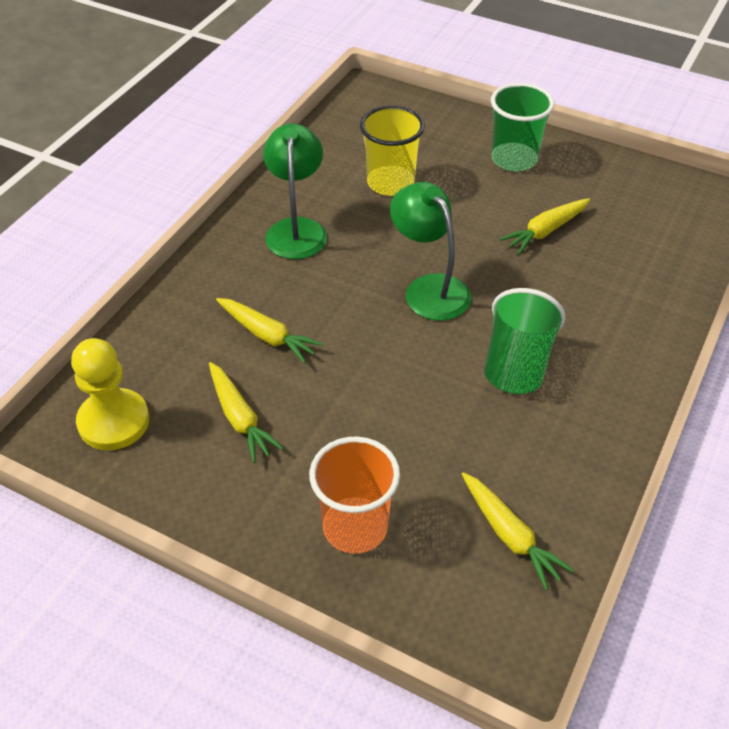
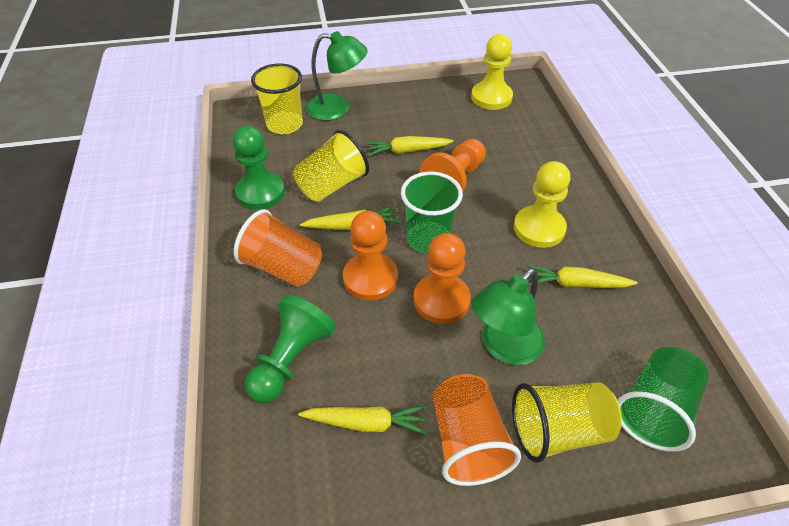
green pawn: 0 -> 2
orange cup: 1 -> 2
orange pawn: 0 -> 3
yellow cup: 1 -> 3
yellow pawn: 1 -> 2

